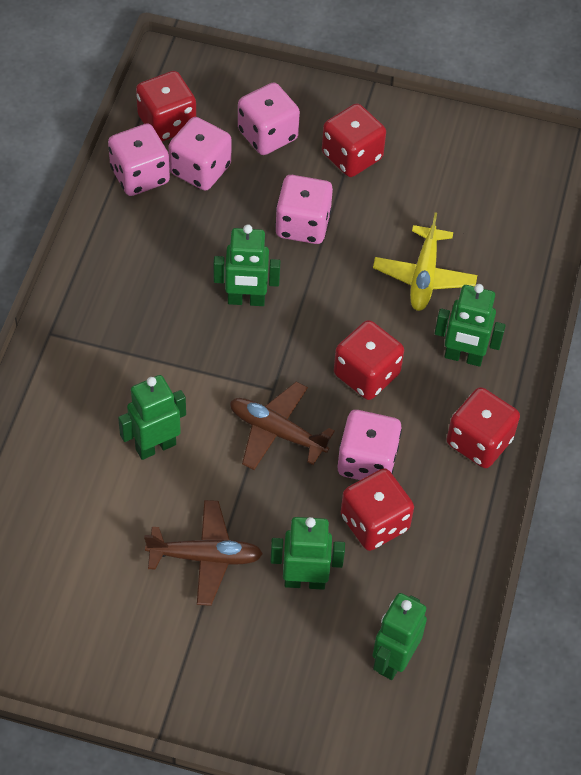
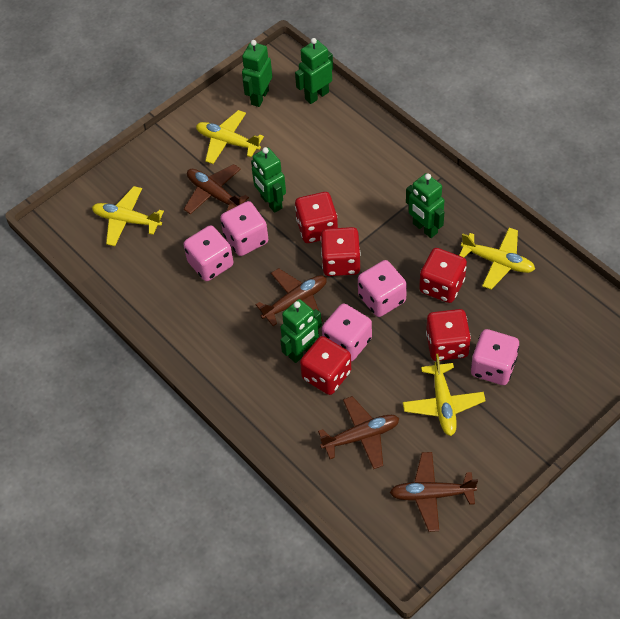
brown plane: 2 -> 4
yellow plane: 1 -> 4

